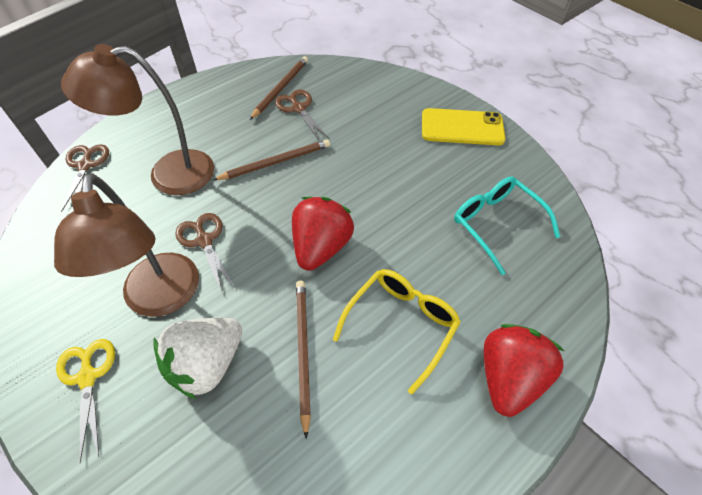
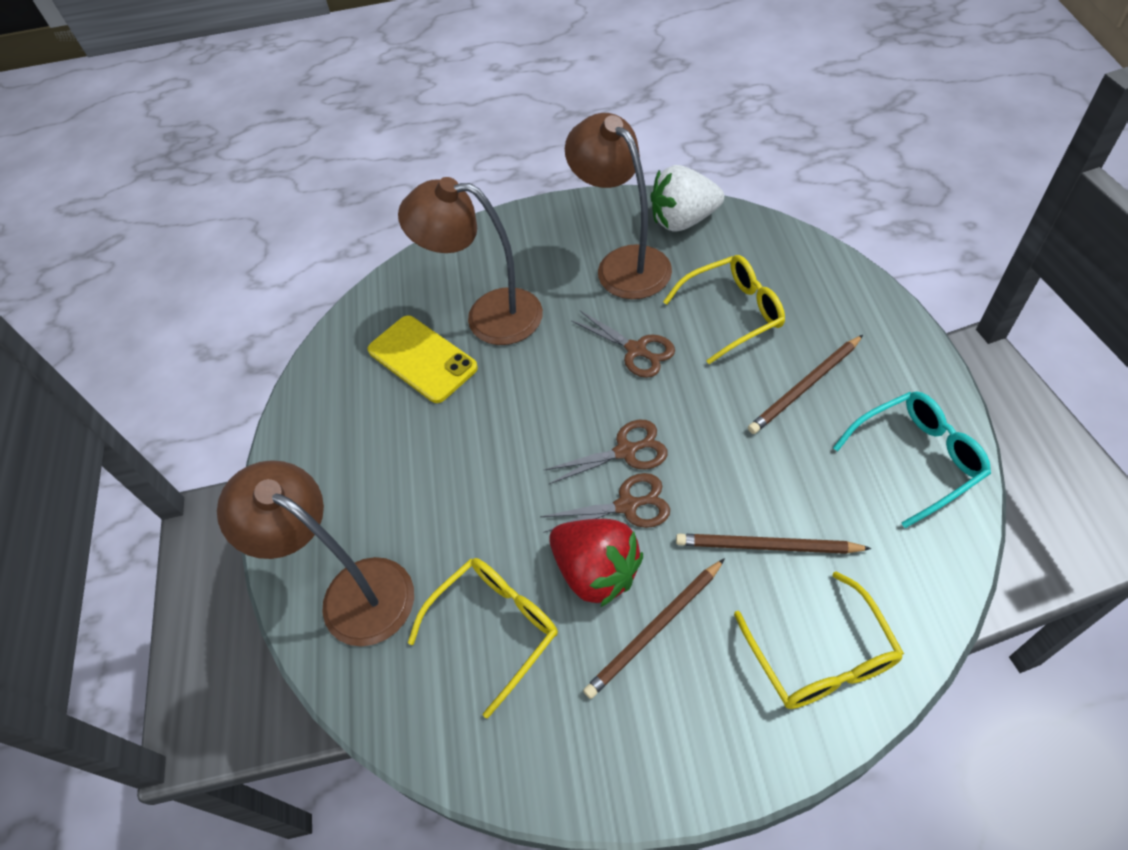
brown lamp: 2 -> 3
red strawberry: 2 -> 1
yellow glasses: 1 -> 3
yellow scissors: 1 -> 0

